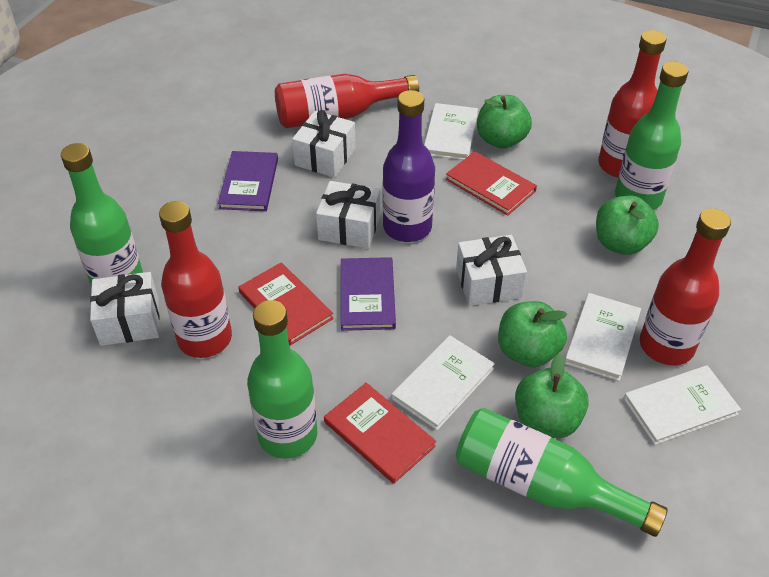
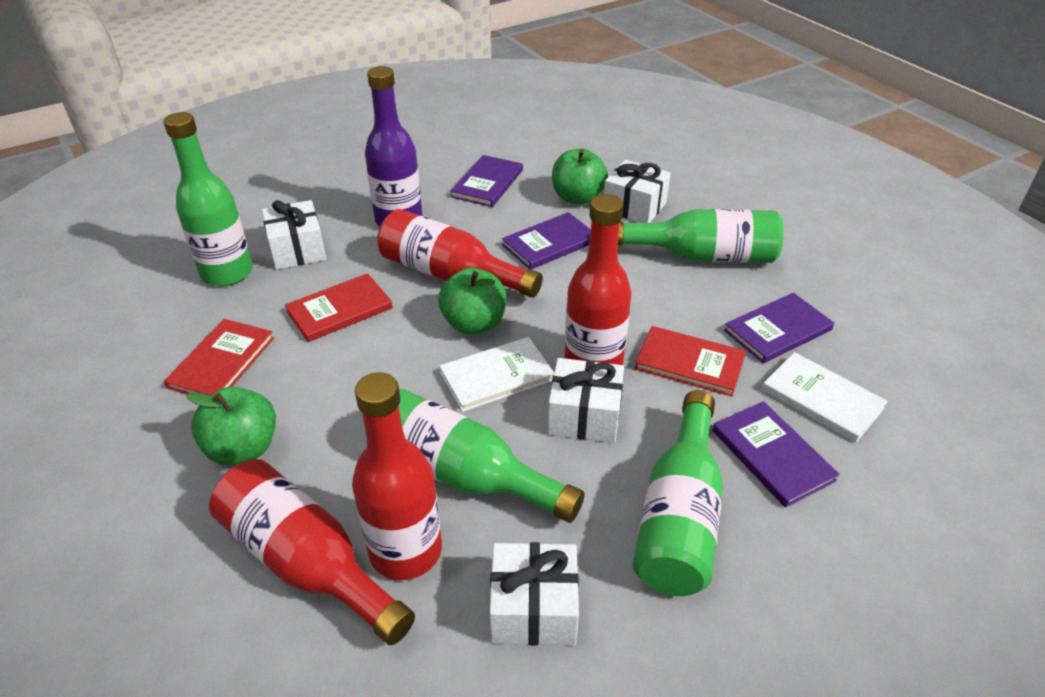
green apple: 4 -> 3
purple book: 2 -> 4
white book: 4 -> 2

